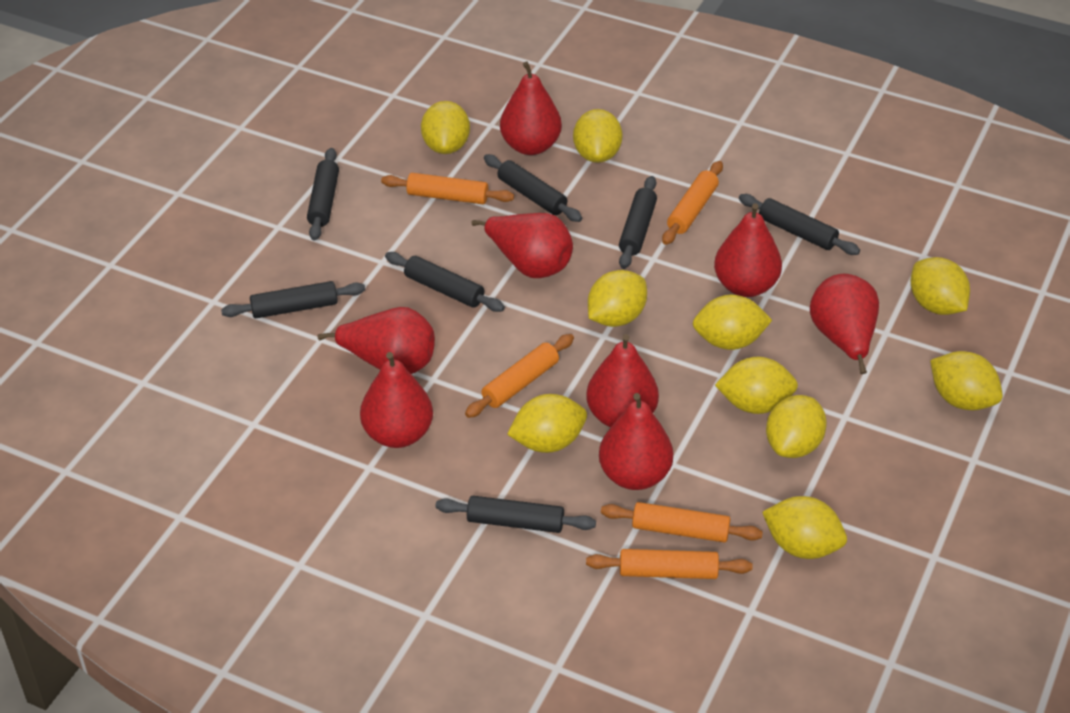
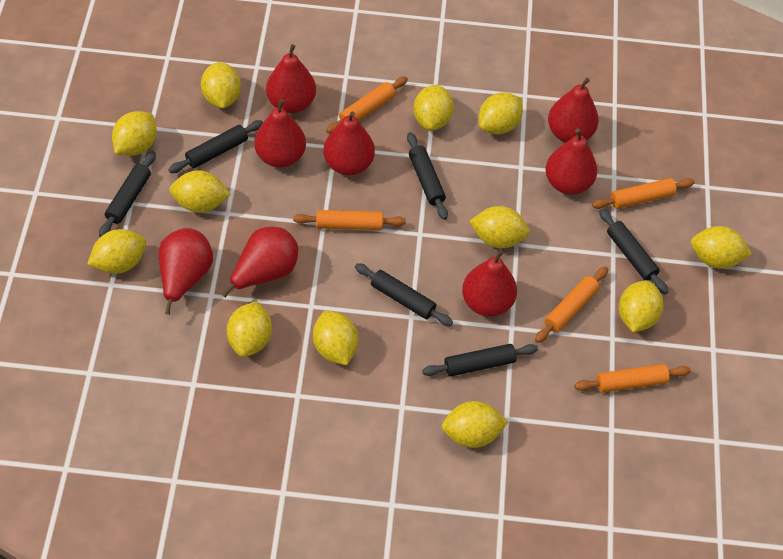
black rolling pin: 7 -> 6
yellow lemon: 10 -> 12

